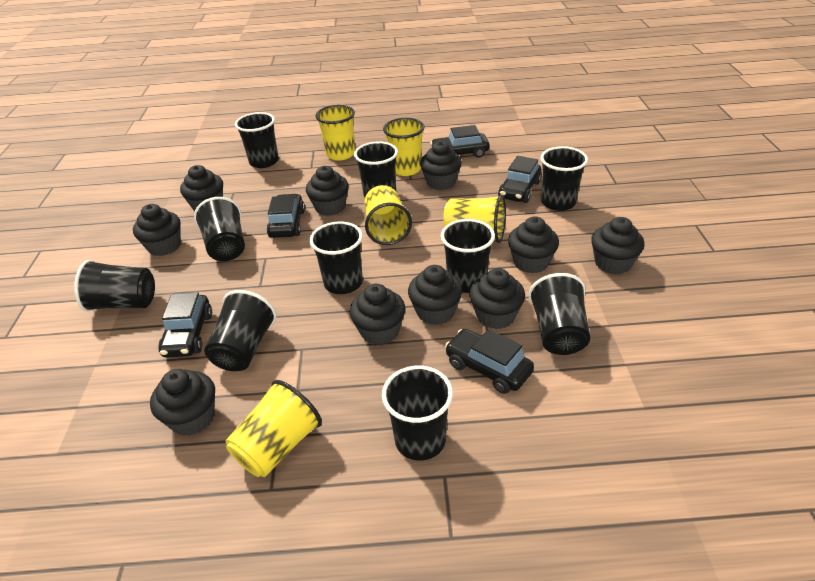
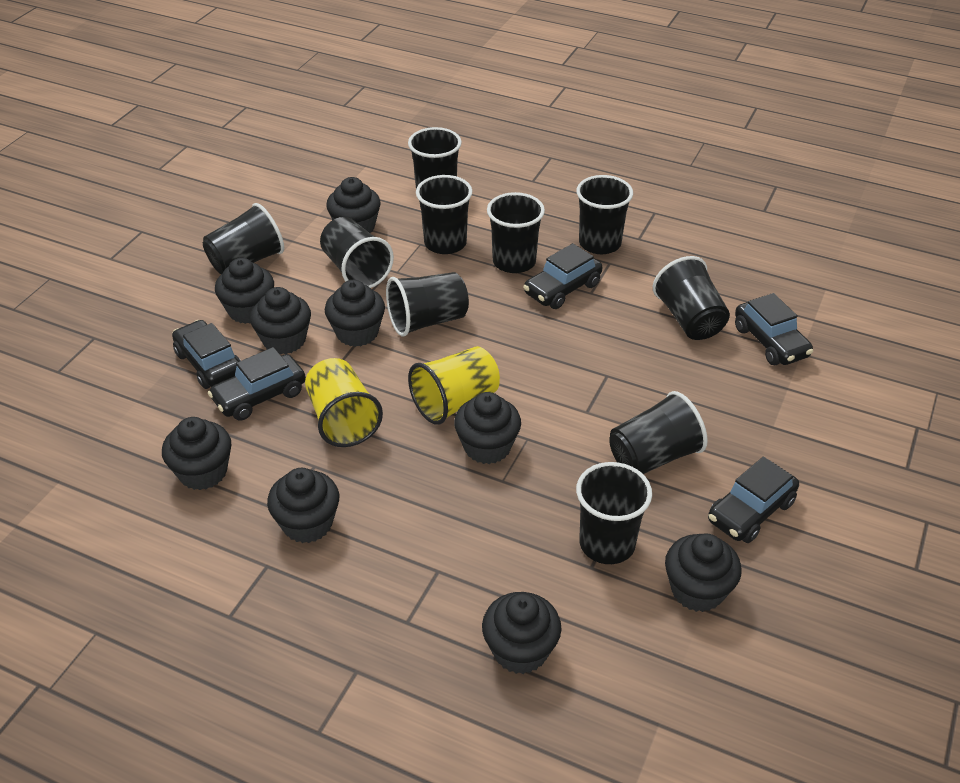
black cupcake: 10 -> 9
yellow cup: 5 -> 2

